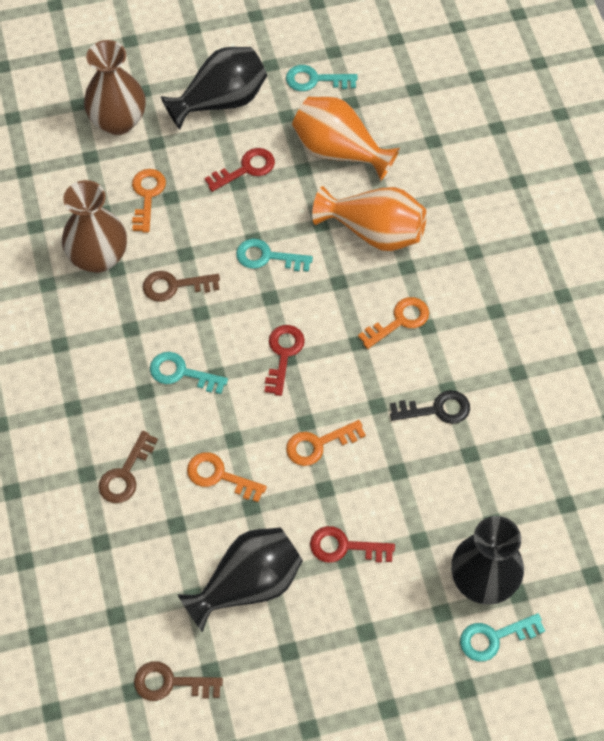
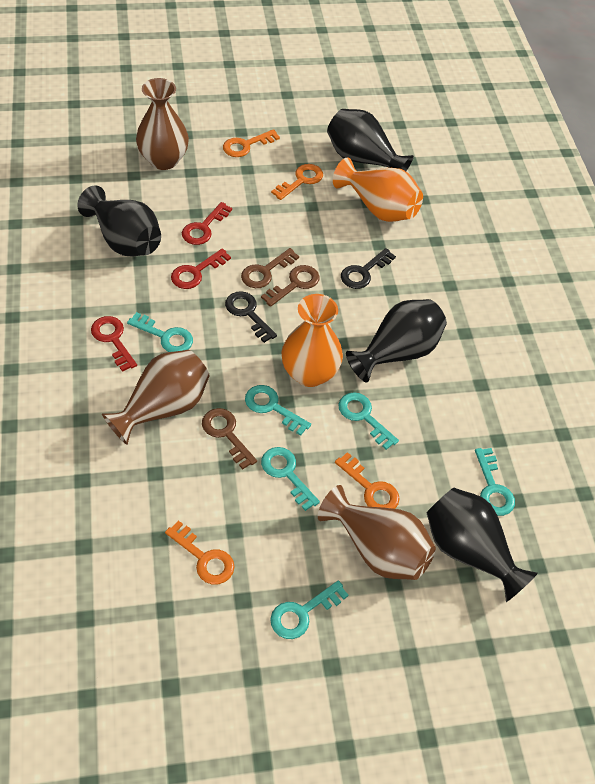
black key: 1 -> 2
black vase: 3 -> 4
brown vase: 2 -> 3
turquoise key: 4 -> 6

